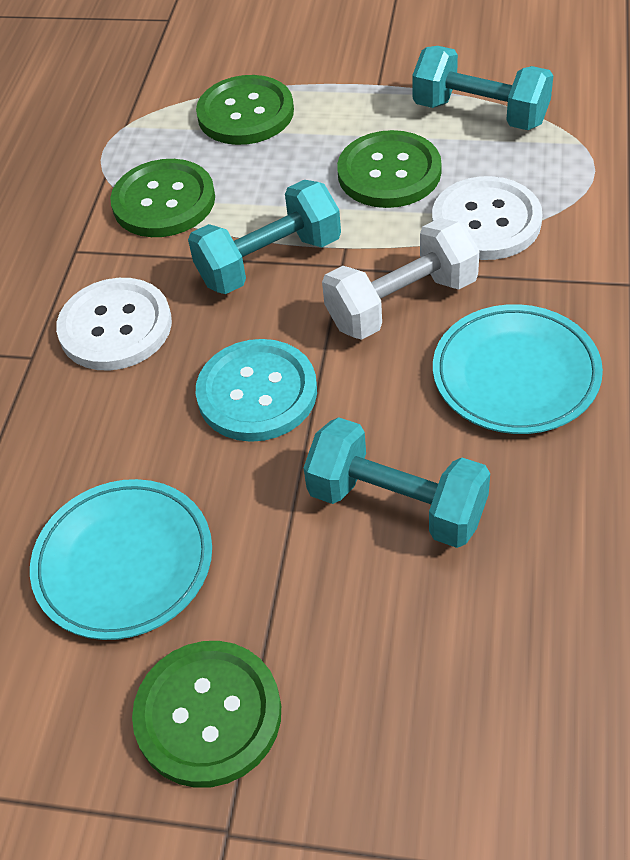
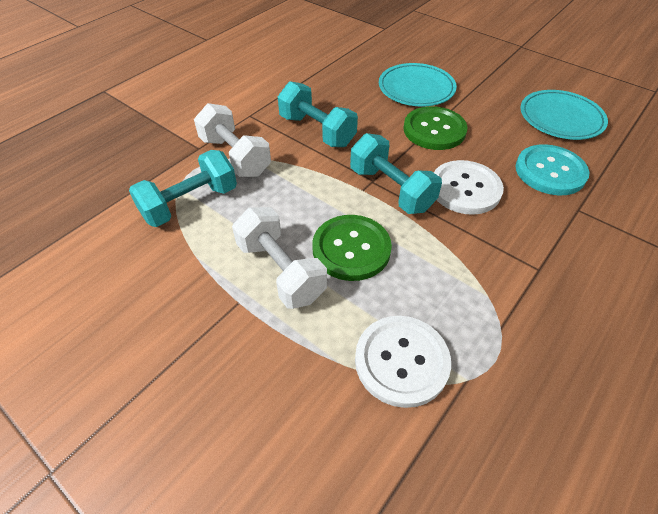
green button: 4 -> 2
white dumbbell: 1 -> 2

